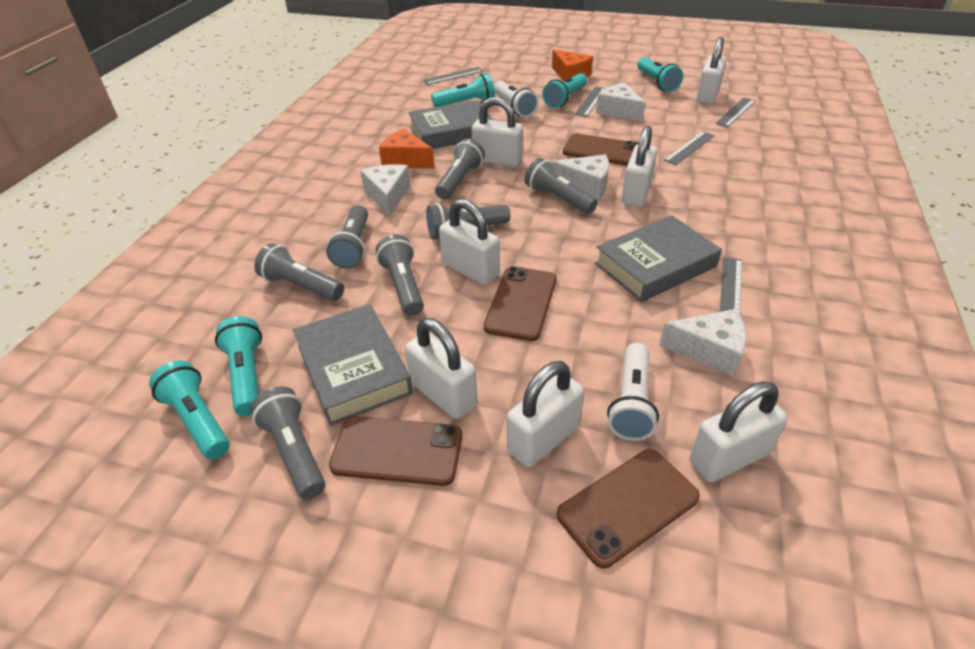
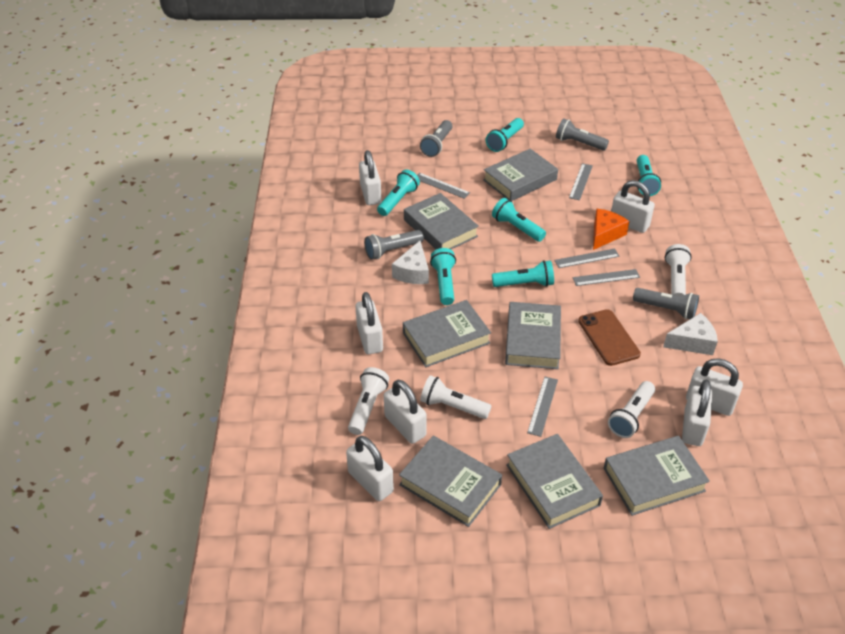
brown phone: 4 -> 1
grey book: 3 -> 7
grey flashlight: 7 -> 4
orange cheese: 2 -> 1
turquoise flashlight: 5 -> 6
white cheese: 4 -> 2
white flashlight: 2 -> 4

